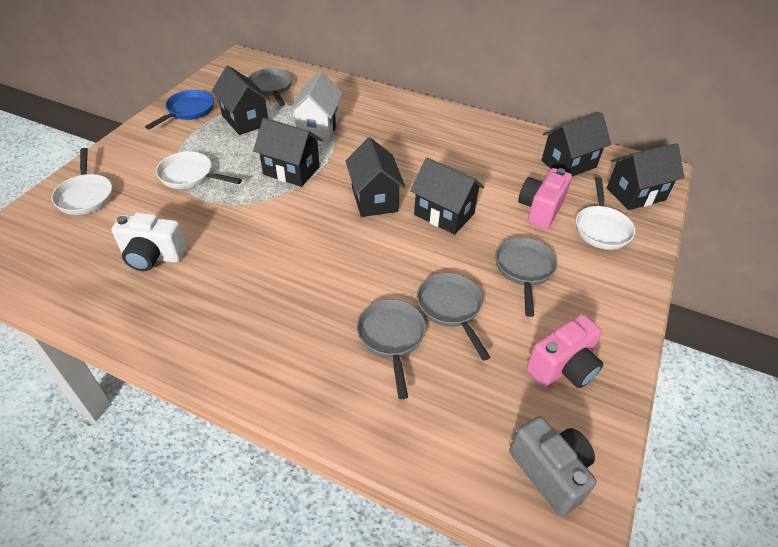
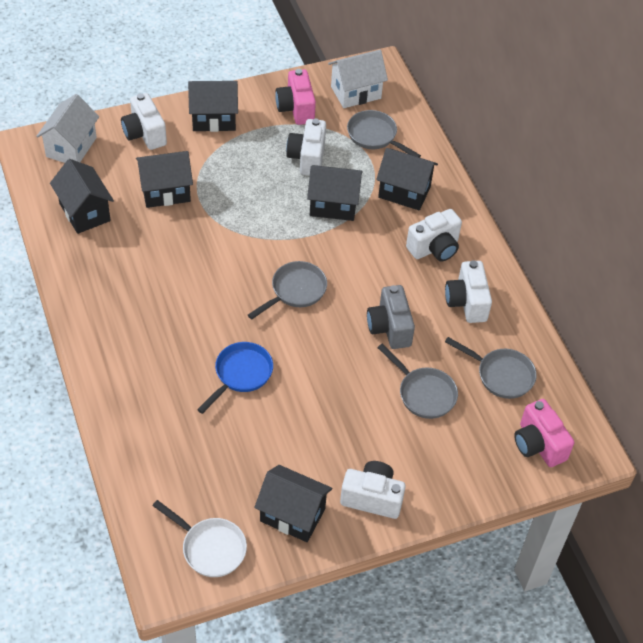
white camera: 1 -> 5
white house: 1 -> 2
white pan: 3 -> 1

